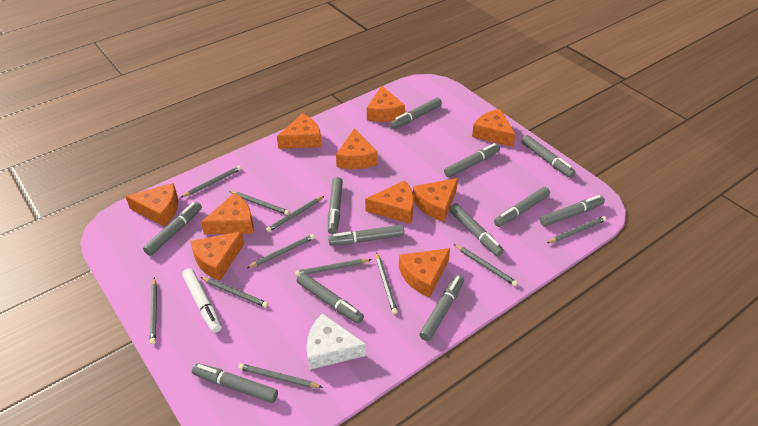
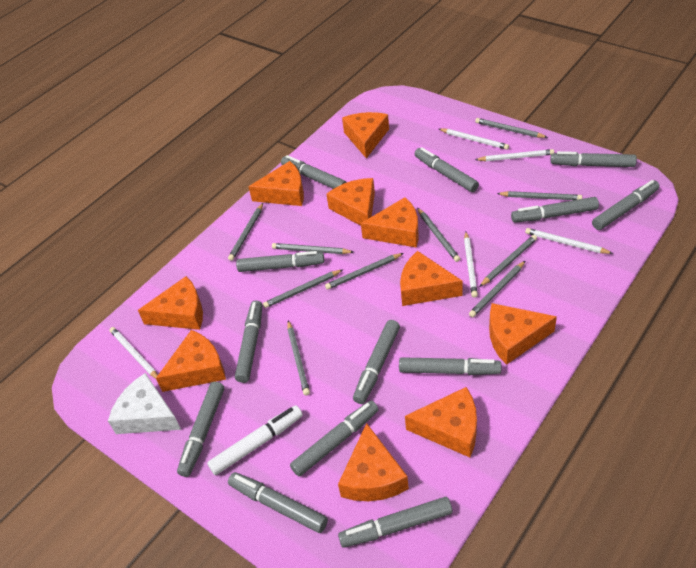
grey marker: 12 -> 13
grey pencil: 11 -> 10
white pencil: 0 -> 5

